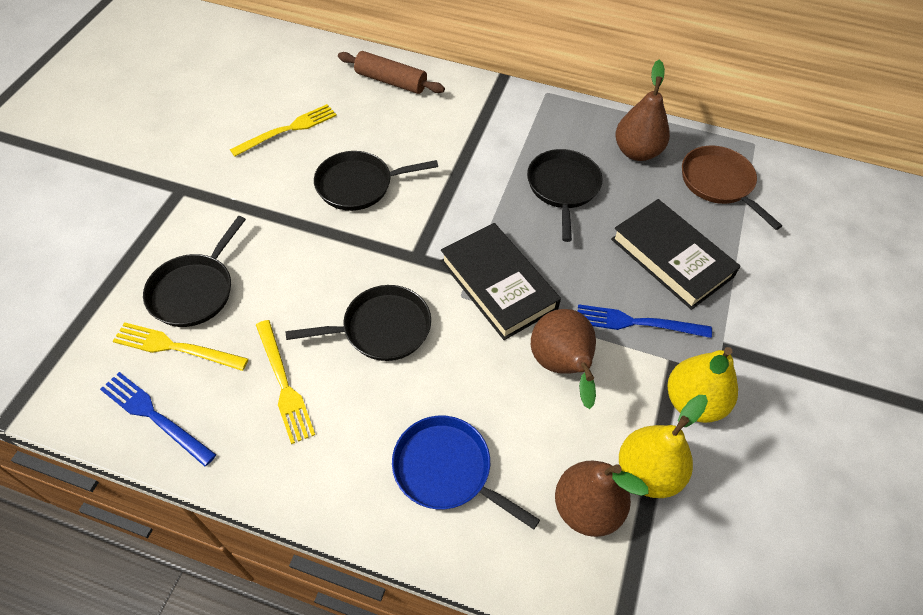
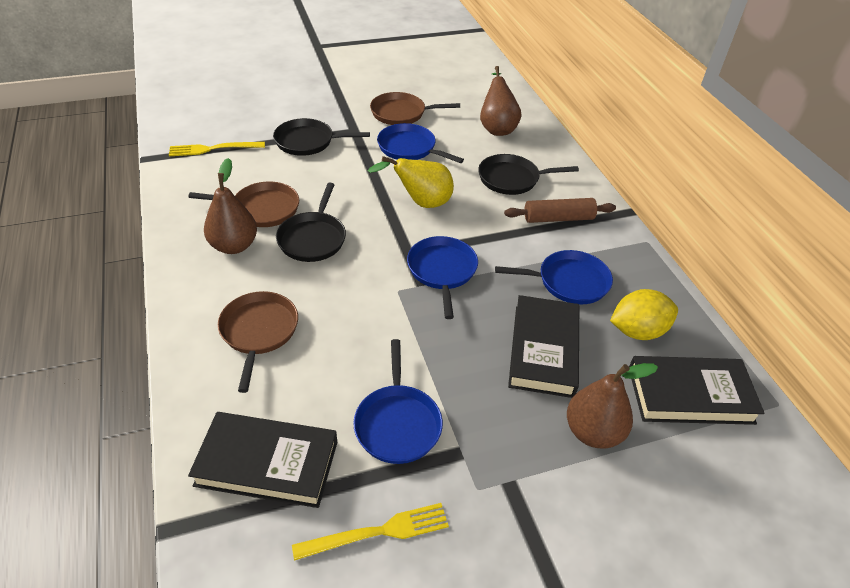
black book: 2 -> 3
black pan: 4 -> 3
blue fork: 2 -> 0
blue pan: 1 -> 4
brown pan: 1 -> 3
yellow fork: 3 -> 2
yellow lemon: 0 -> 1
yellow pear: 2 -> 1

